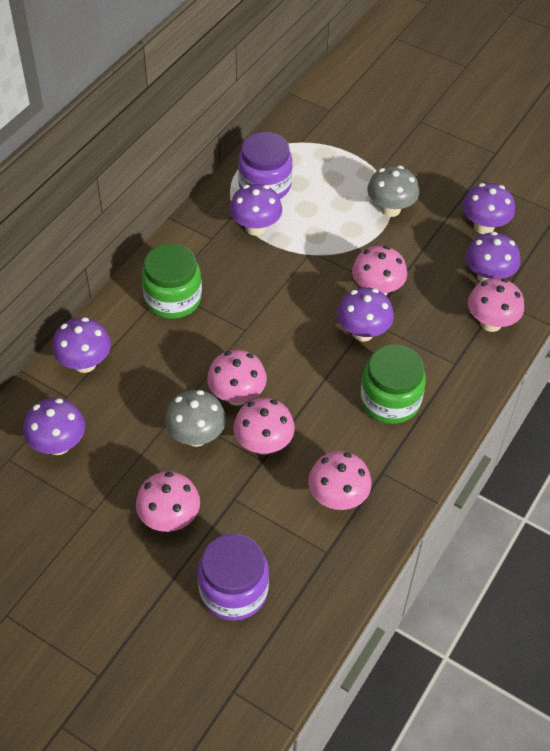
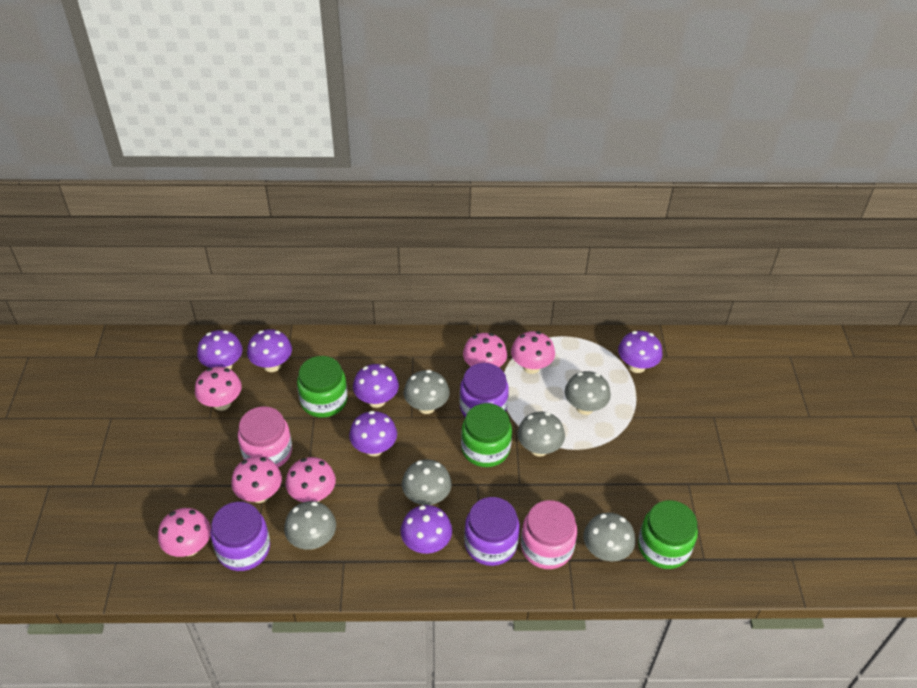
green jar: 2 -> 3
grey mushroom: 2 -> 6
pink jar: 0 -> 2
purple jar: 2 -> 3

